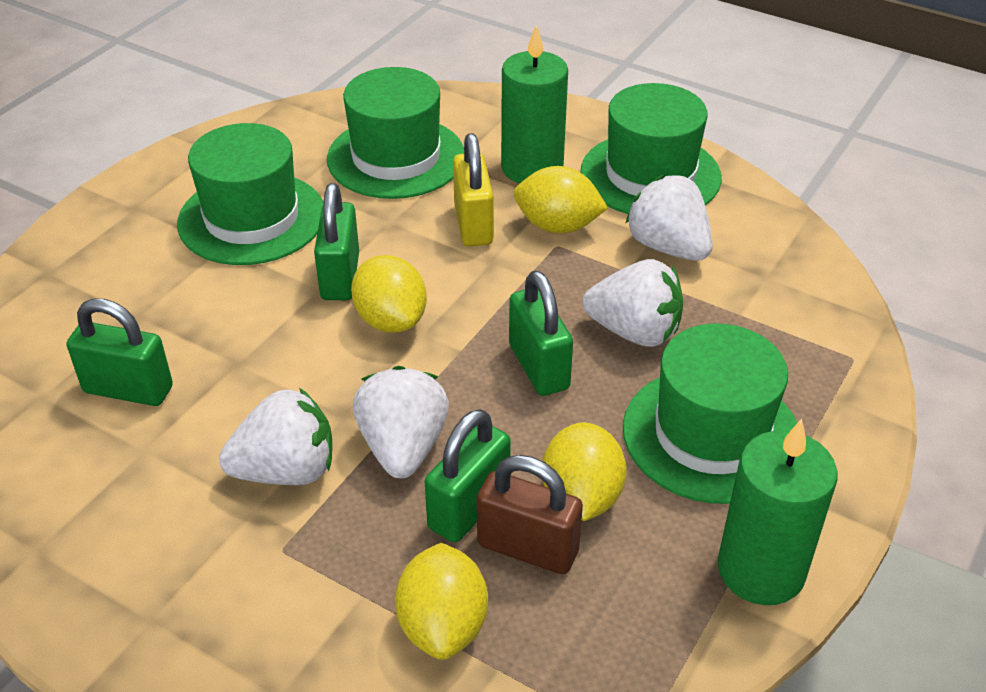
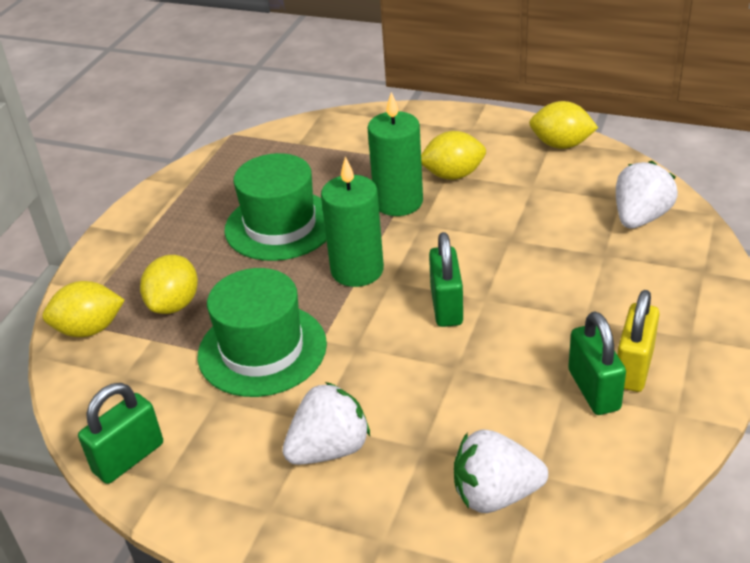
brown padlock: 1 -> 0
green hat: 4 -> 2
green padlock: 4 -> 3
white strawberry: 4 -> 3

